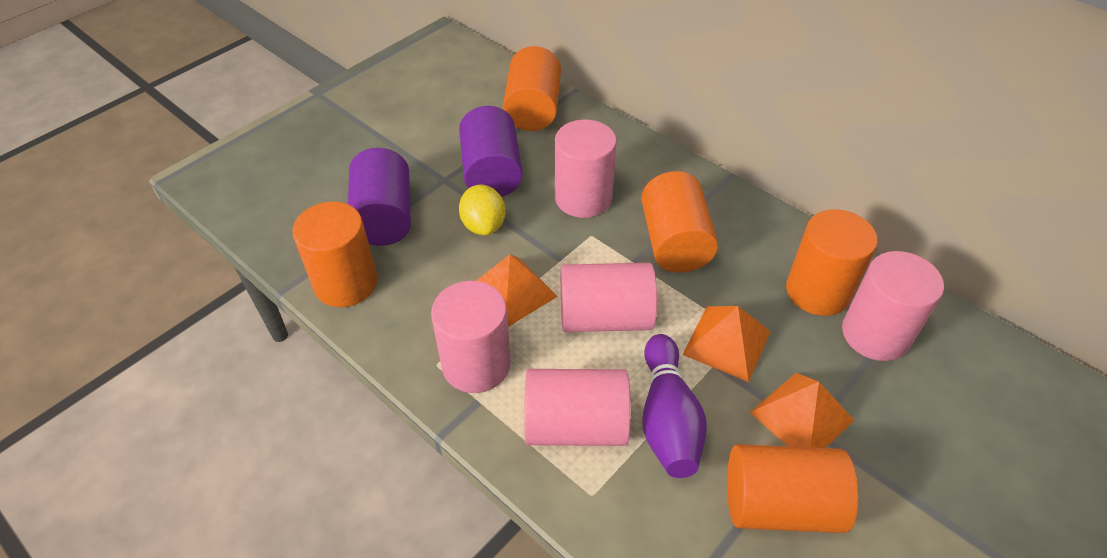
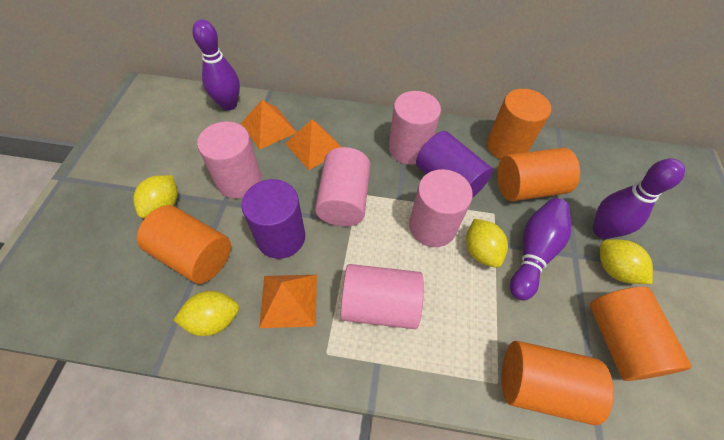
purple bowling pin: 1 -> 3
yellow lemon: 1 -> 4

